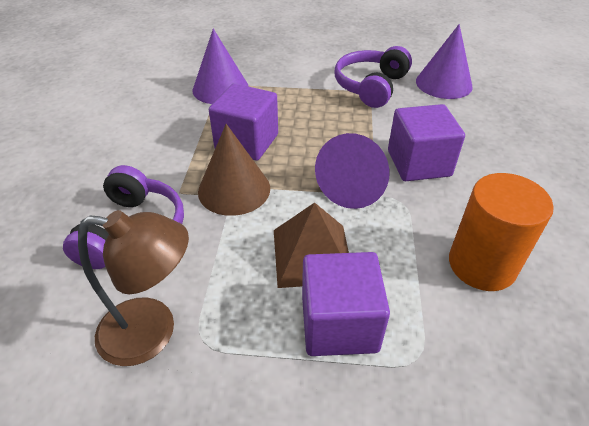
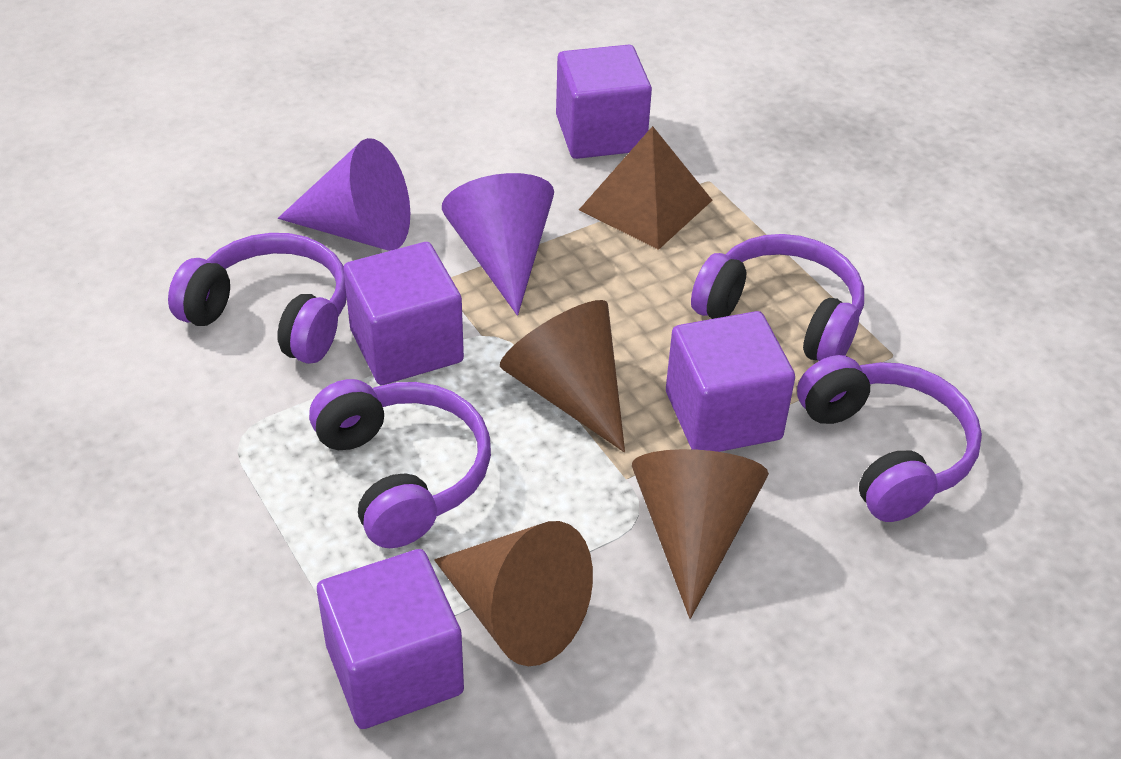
brown cone: 1 -> 3
brown lamp: 1 -> 0
orange cylinder: 1 -> 0
purple cone: 3 -> 2
purple cube: 3 -> 4
purple headphones: 2 -> 4

